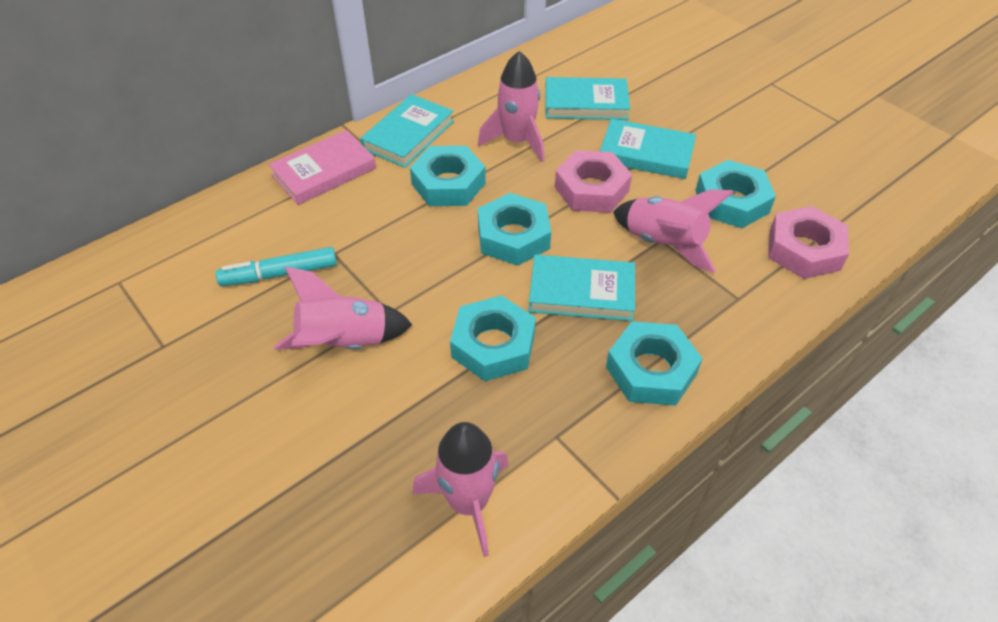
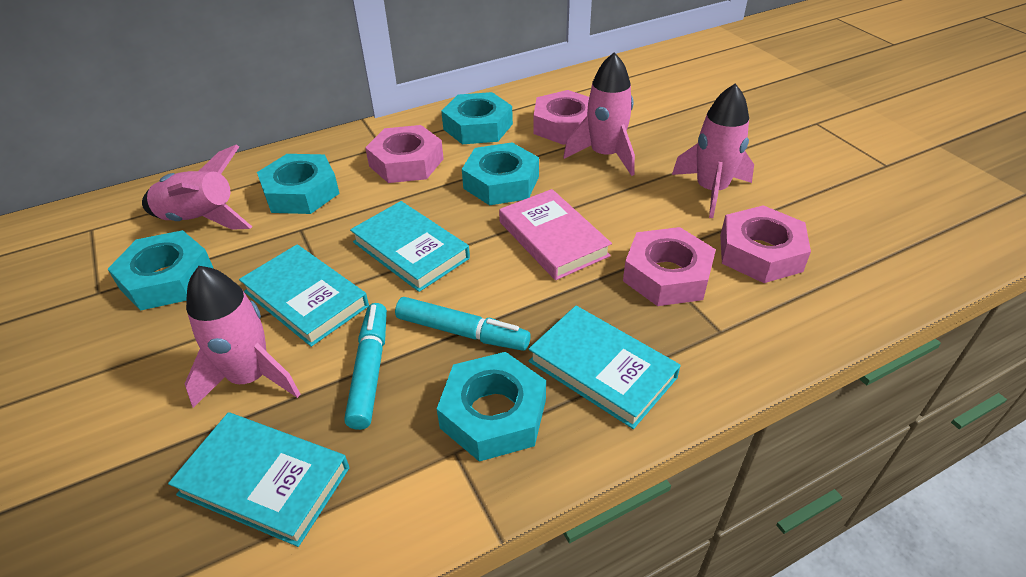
pink nut: 2 -> 4
turquoise marker: 1 -> 2

